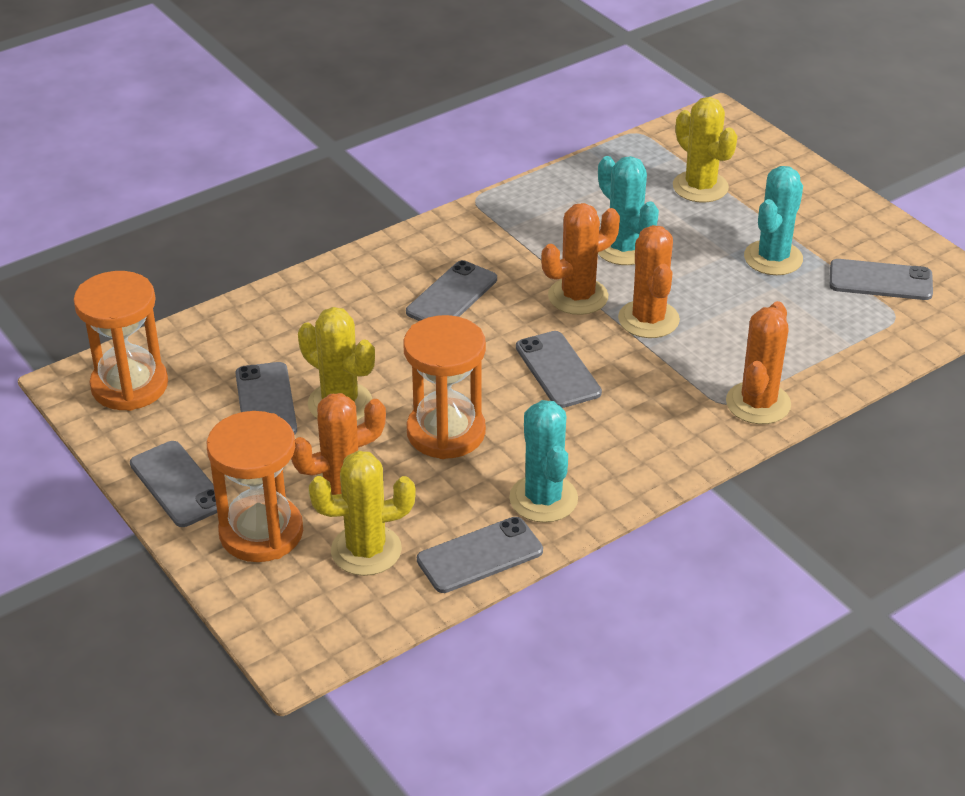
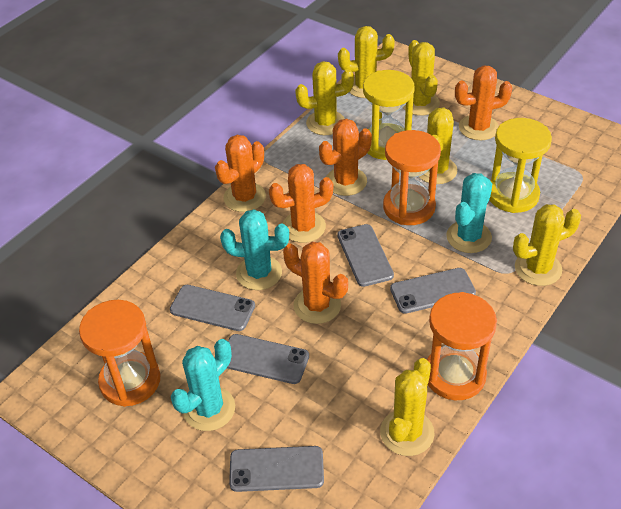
grey phone: 6 -> 5
orange cactus: 4 -> 5
yellow cactus: 3 -> 6
yellow hourglass: 0 -> 2

